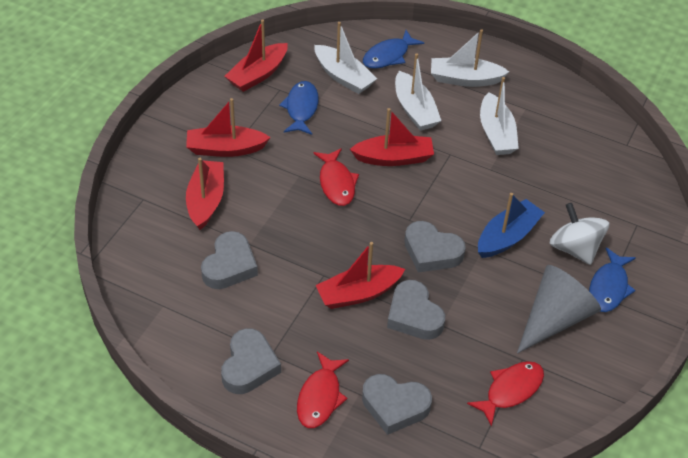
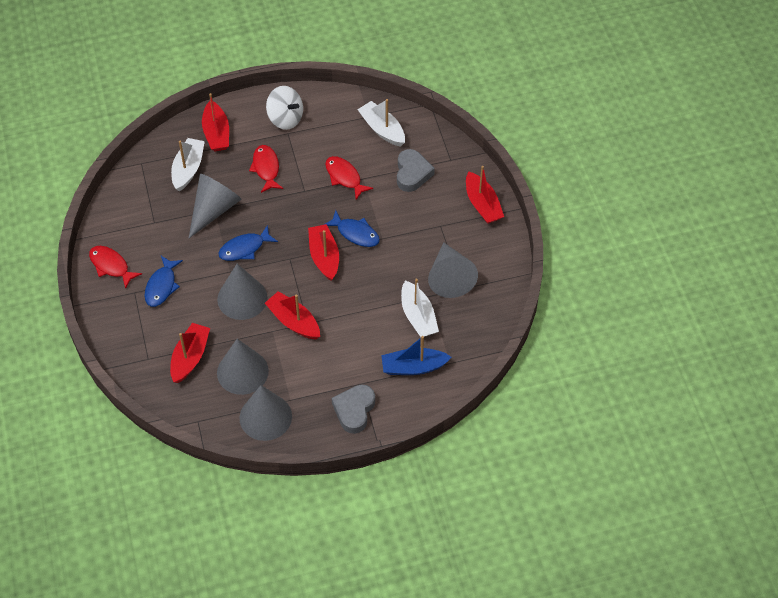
grey cone: 1 -> 5
grey heart: 5 -> 2
white boat: 4 -> 3

